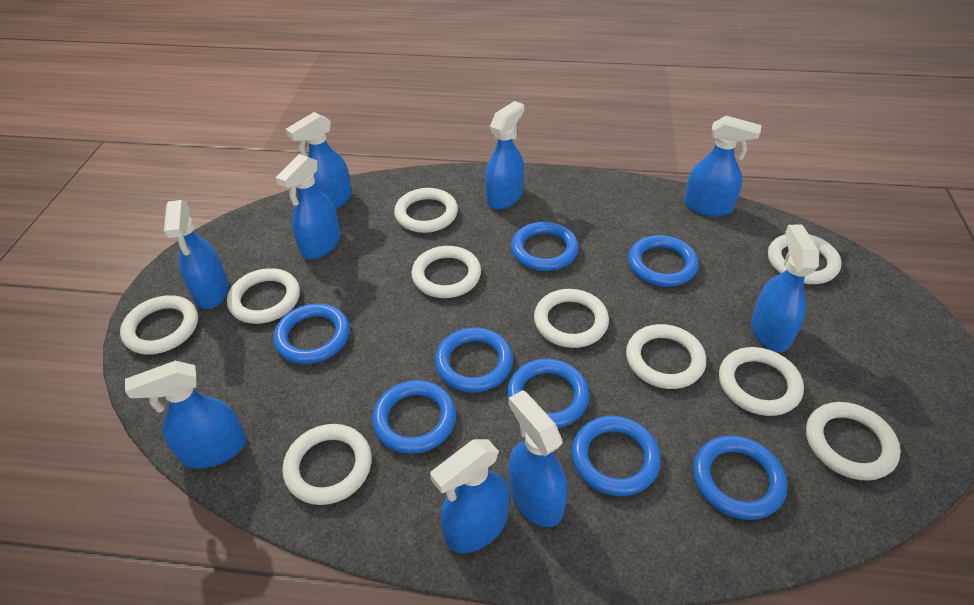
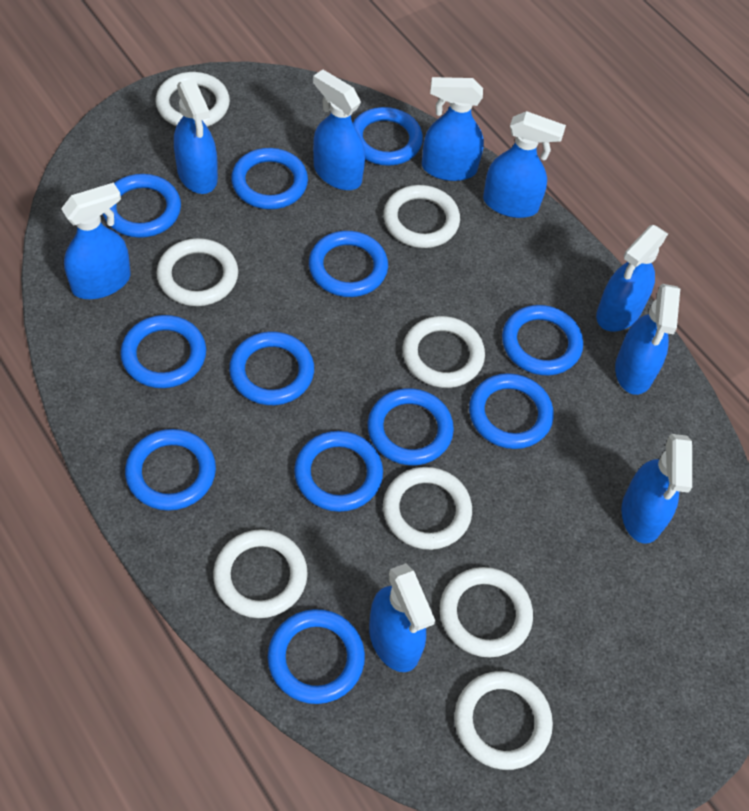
blue ring: 8 -> 12
white ring: 10 -> 8

